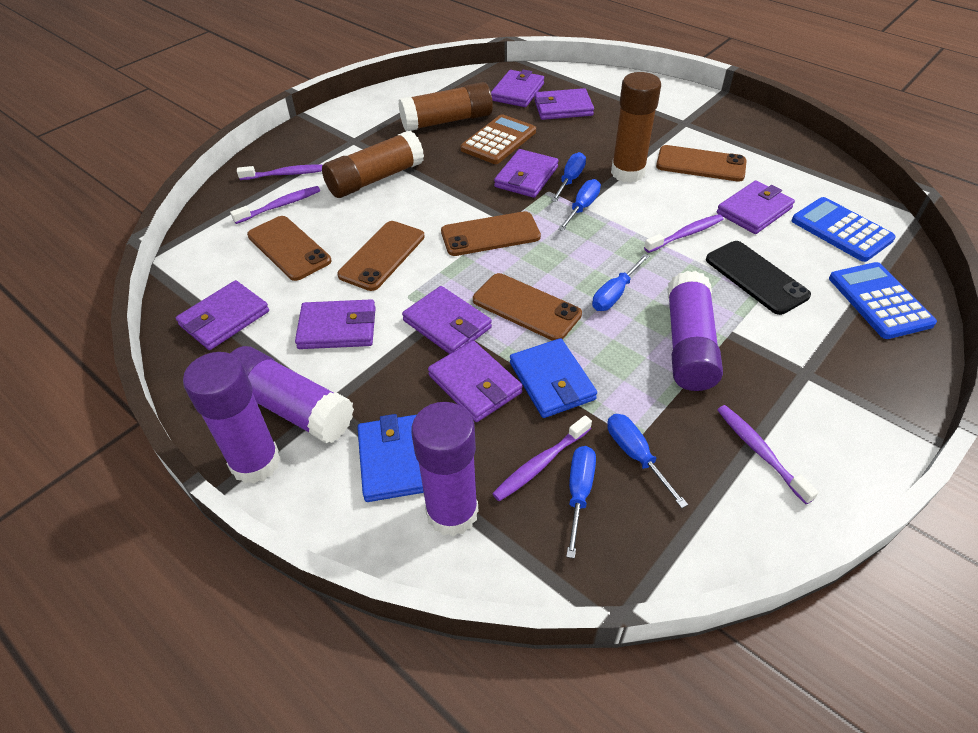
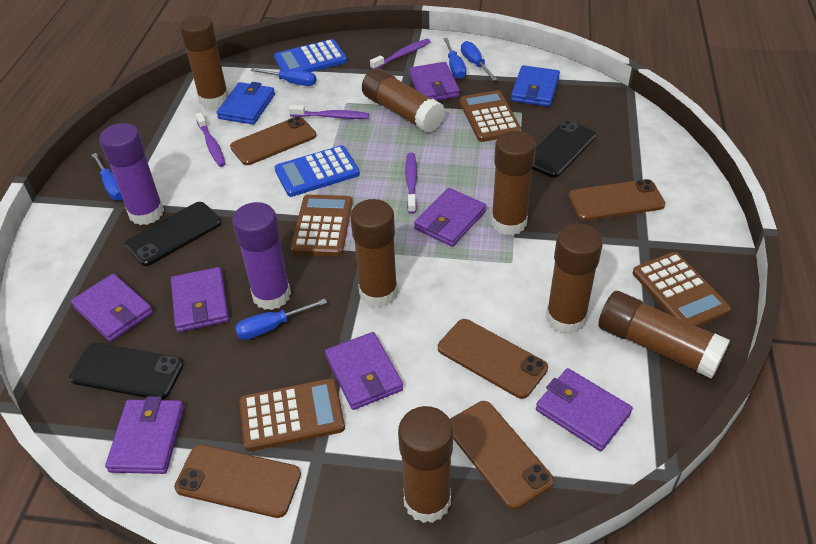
black phone: 1 -> 3
brown calculator: 1 -> 4
brown glue stick: 3 -> 7
purple glue stick: 4 -> 2
purple toothbrush: 5 -> 4
purple wallet: 8 -> 7

